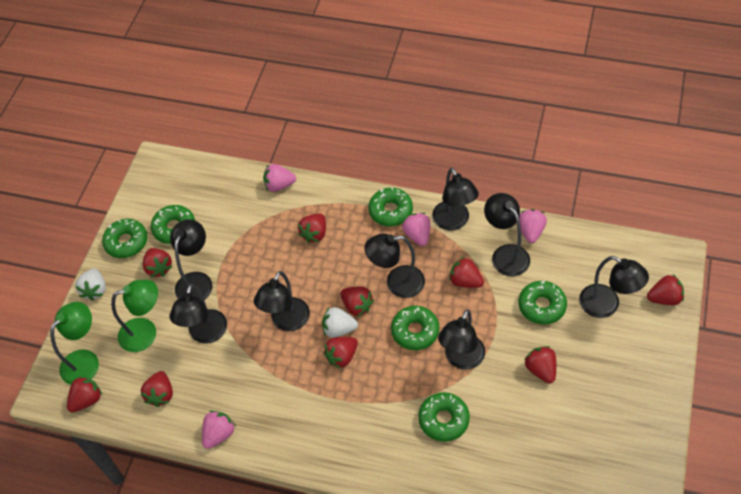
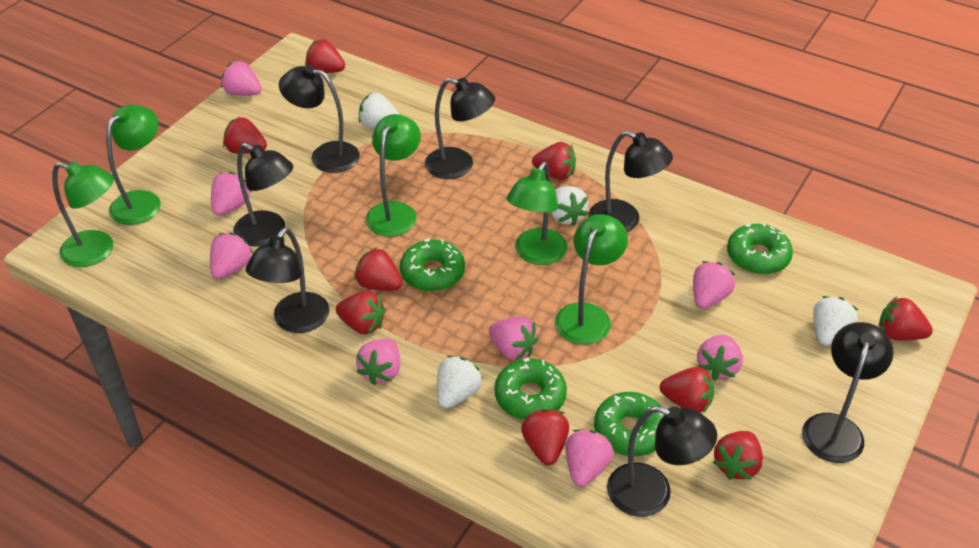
black lamp: 8 -> 7
green donut: 6 -> 4
green lamp: 2 -> 5
pink strawberry: 4 -> 8
white strawberry: 2 -> 4

